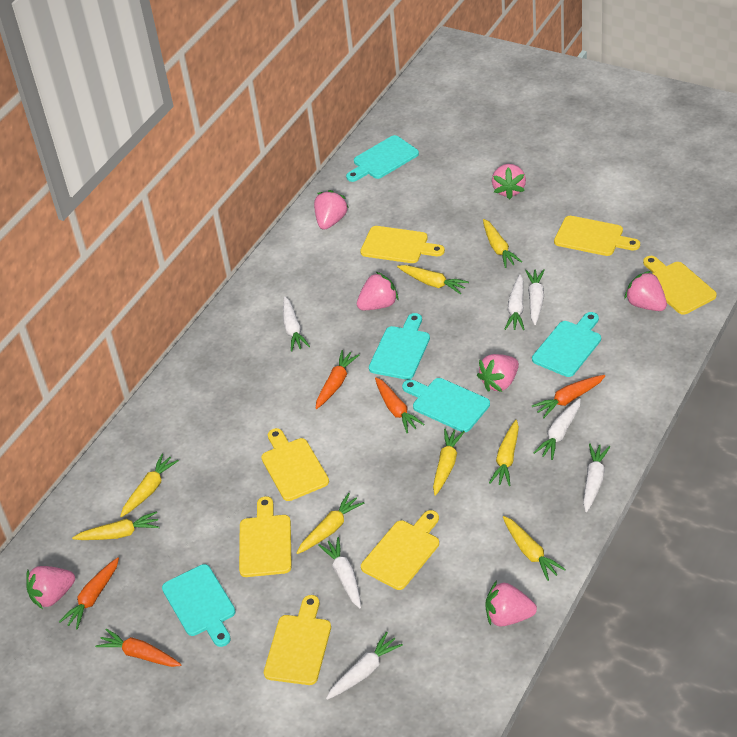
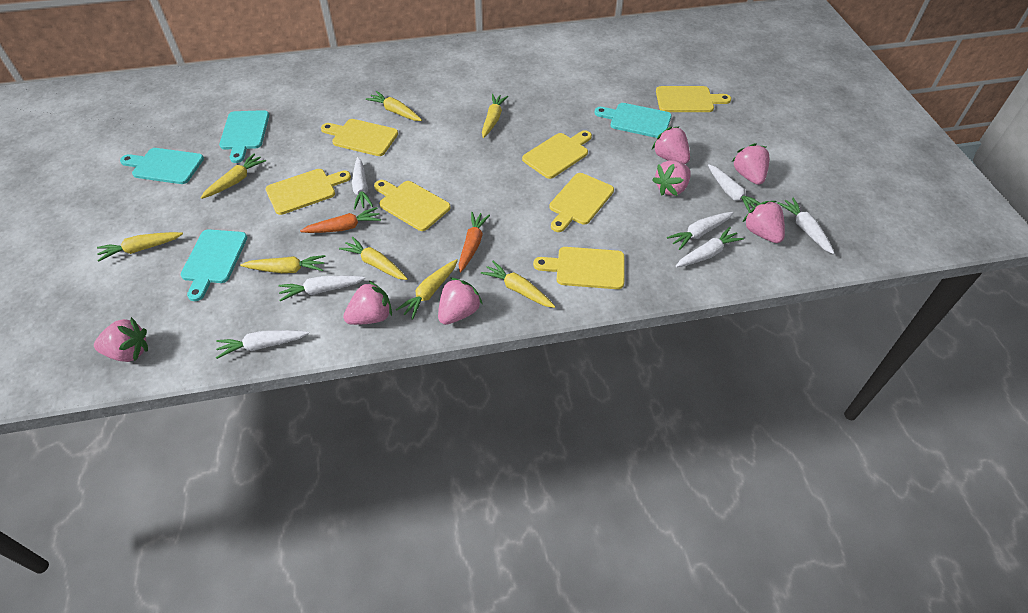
orange carrot: 5 -> 2
turquoise cutting board: 5 -> 4

